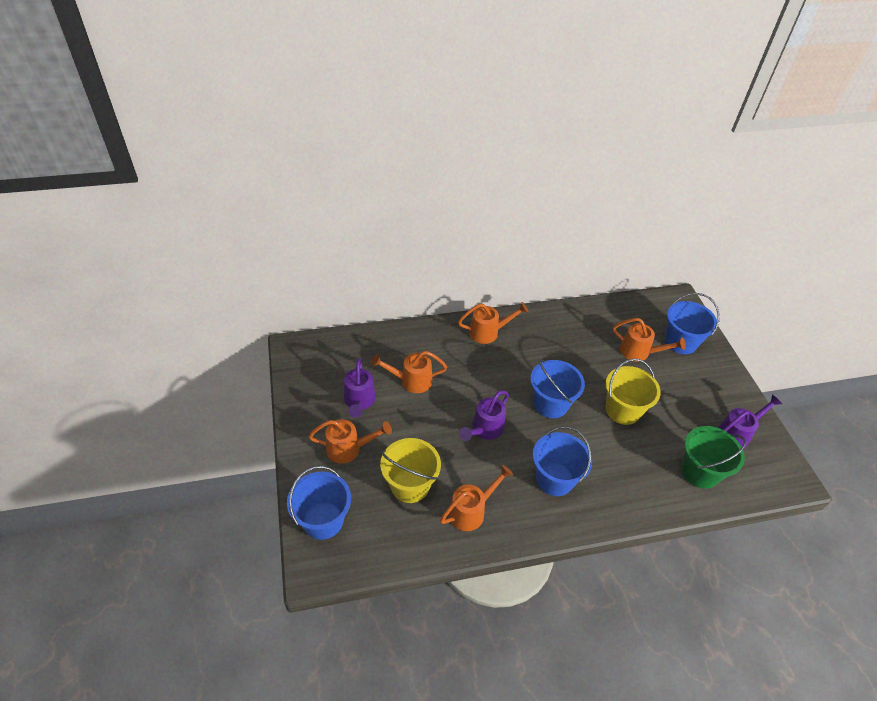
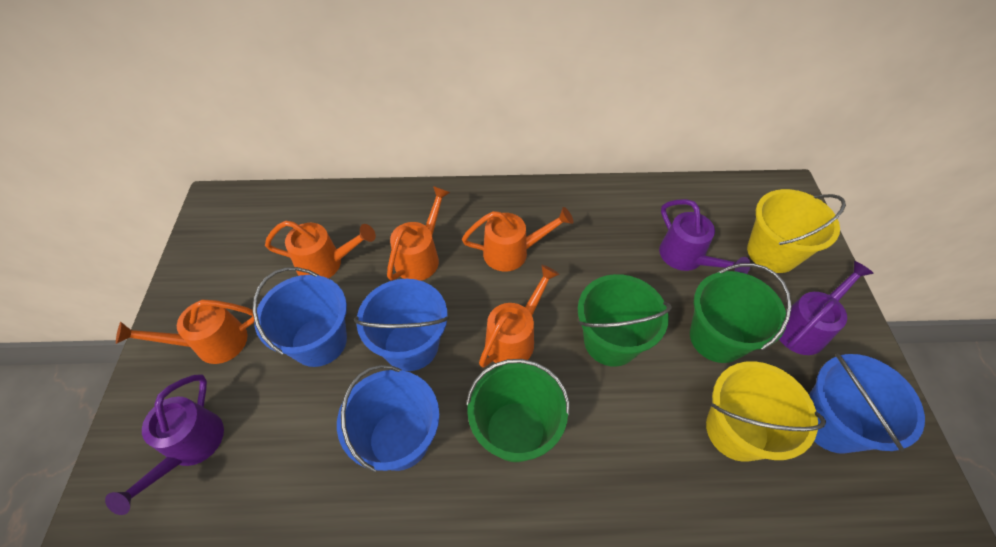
green bucket: 1 -> 3

